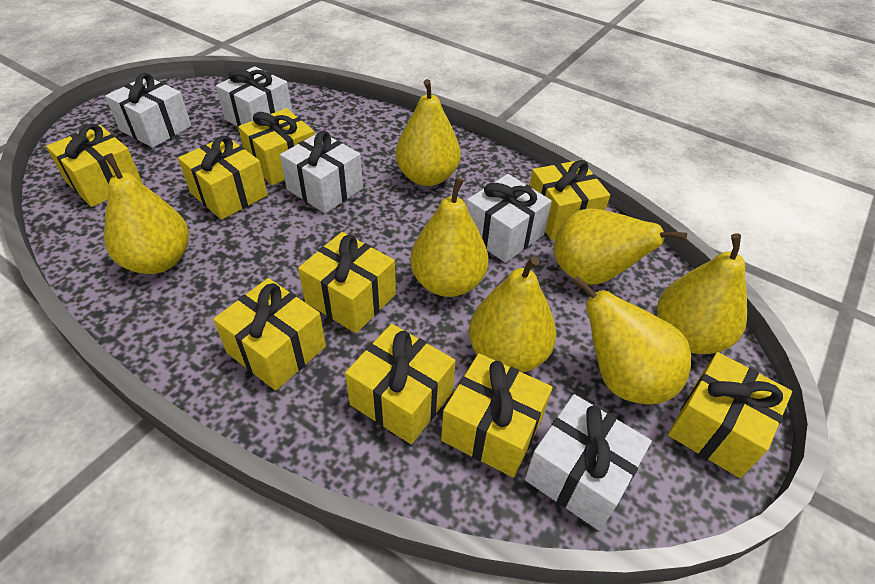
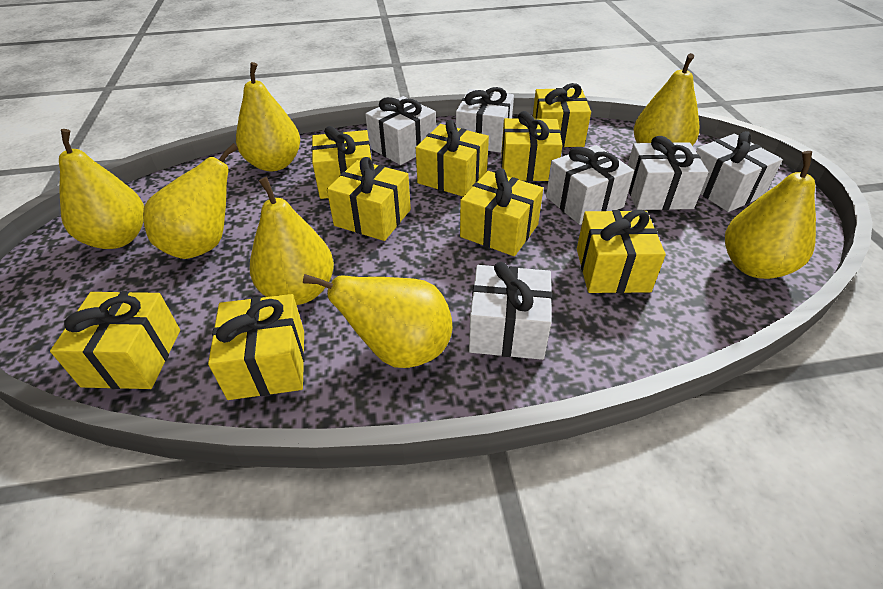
white gift: 5 -> 6

